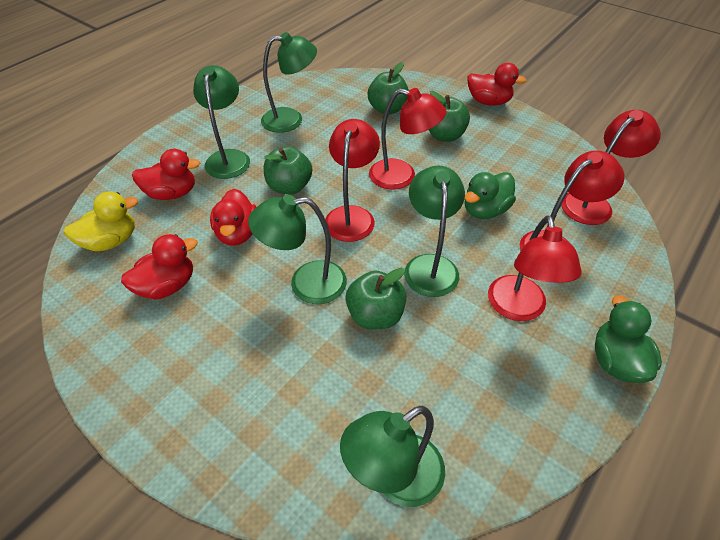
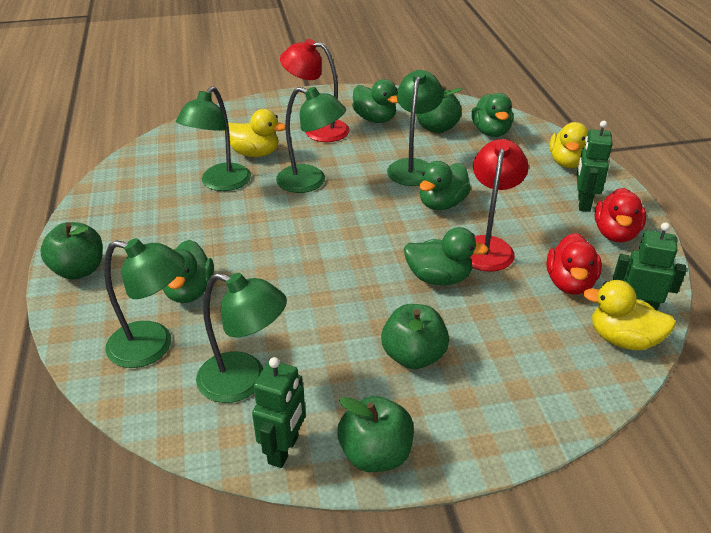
green duck: 2 -> 5
green robot: 0 -> 3
red duck: 4 -> 2
red lamp: 5 -> 2
yellow duck: 1 -> 3

